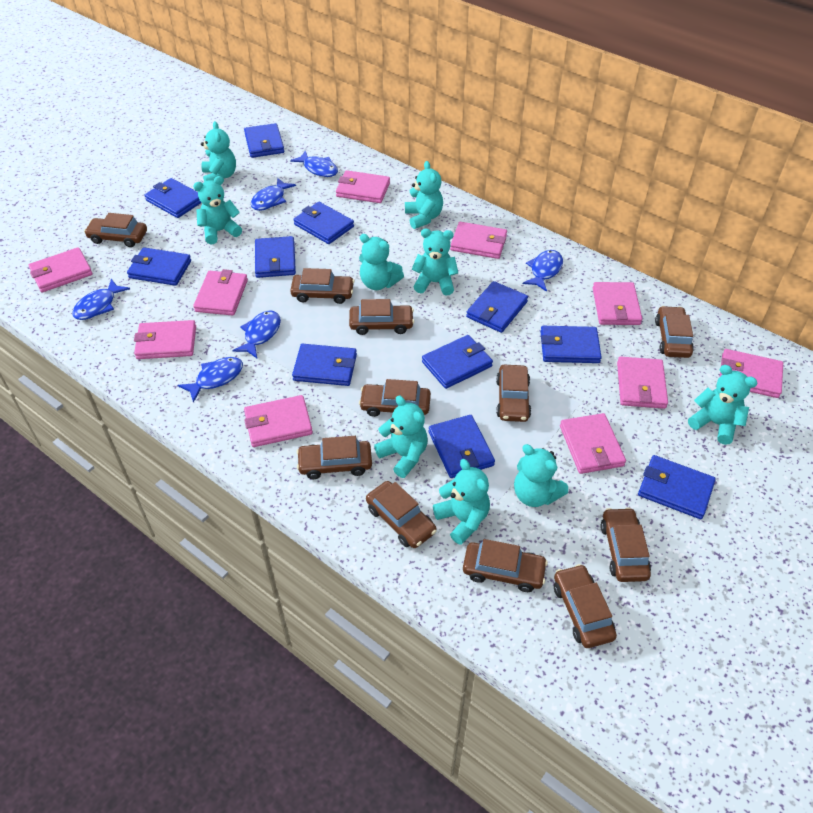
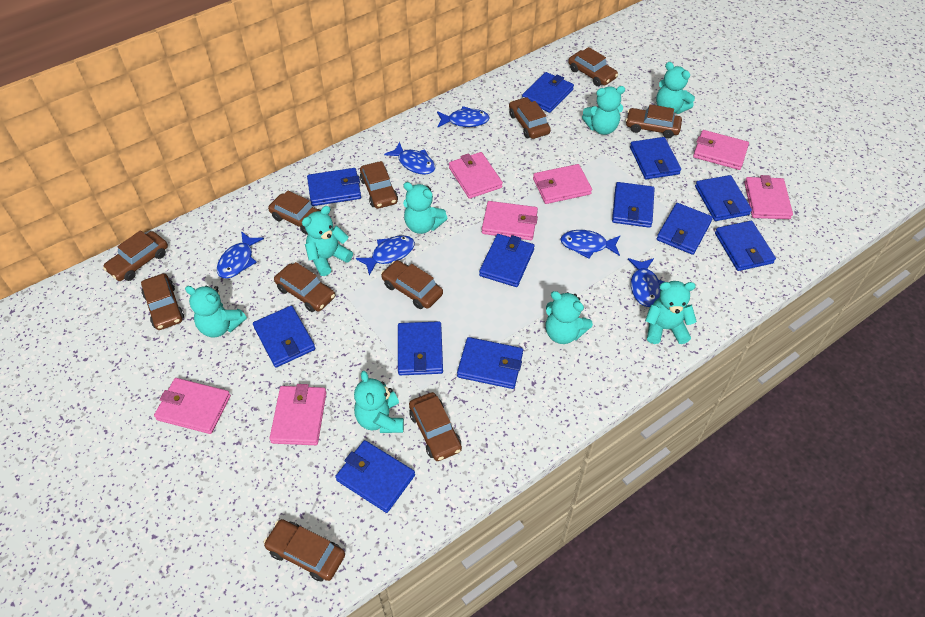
blue wallet: 11 -> 12
pink wallet: 10 -> 7
turquoise teddy bear: 9 -> 8

